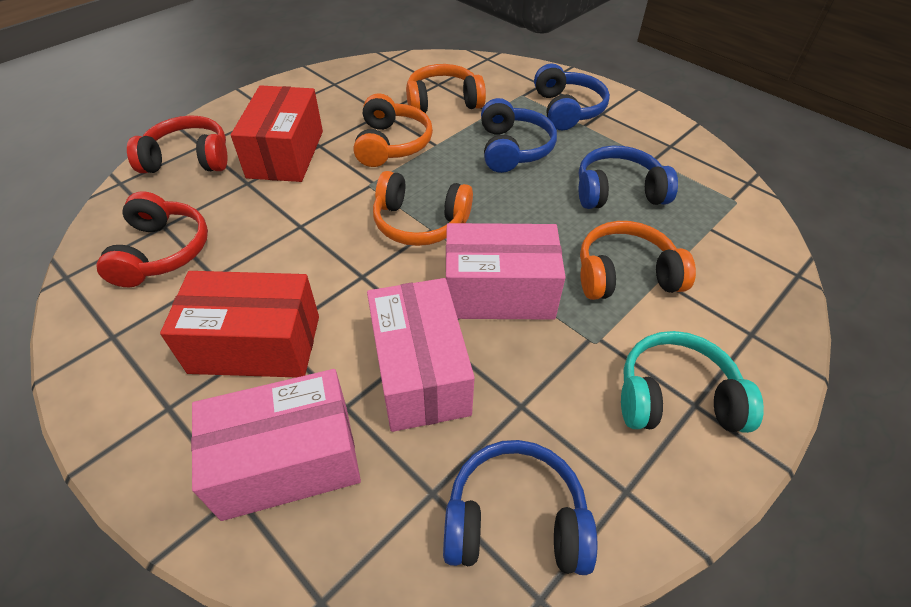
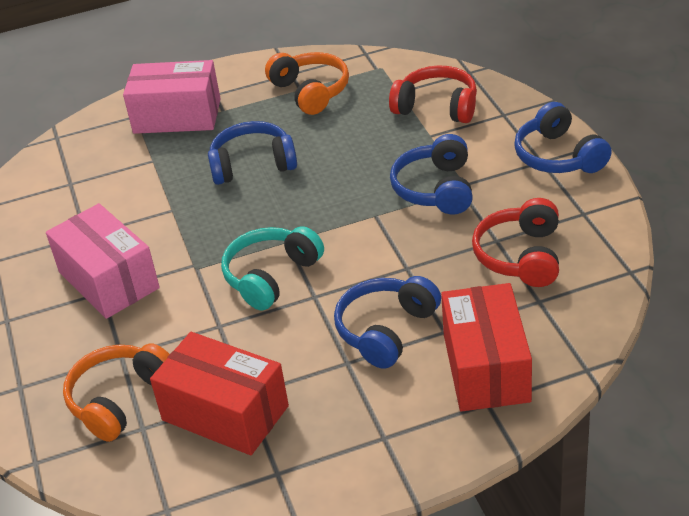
orange headphones: 4 -> 2
pink box: 3 -> 2

